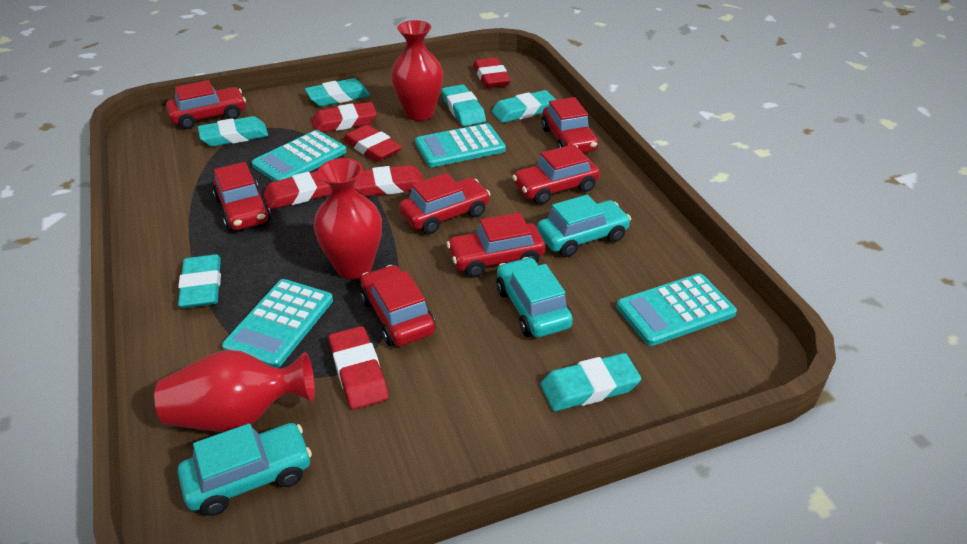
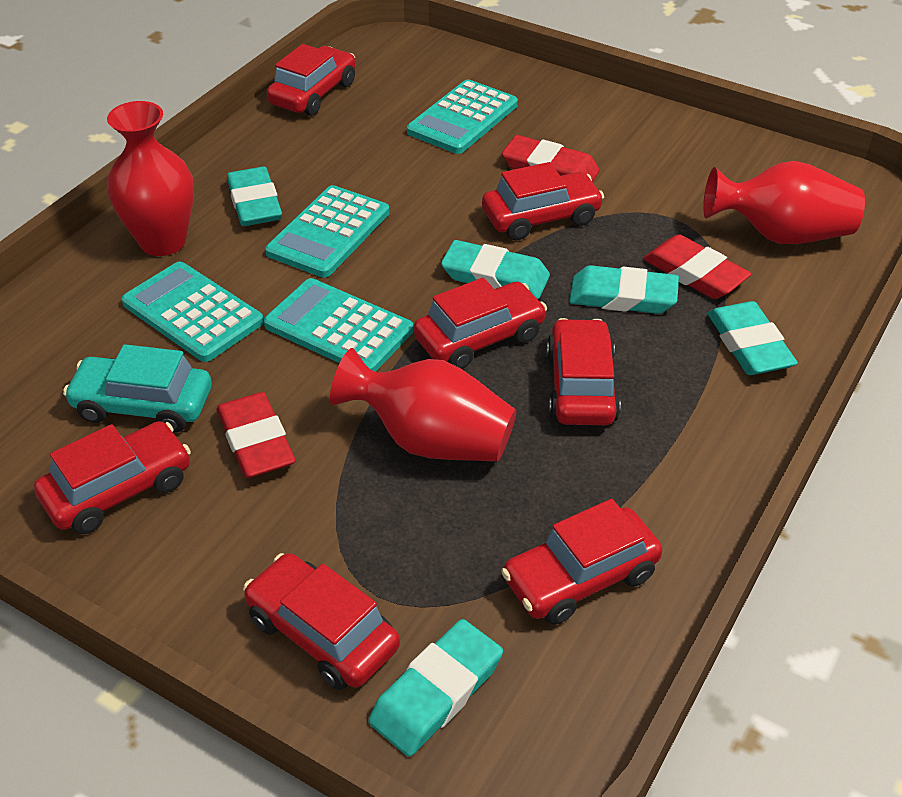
red eraser: 6 -> 3
turquoise car: 3 -> 1
turquoise eraser: 6 -> 5

